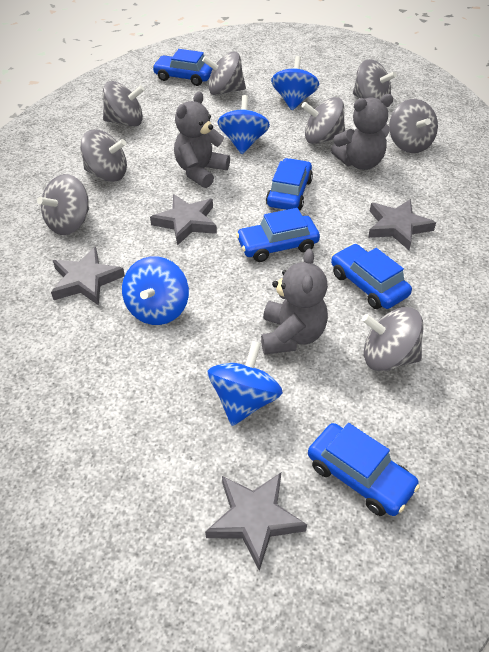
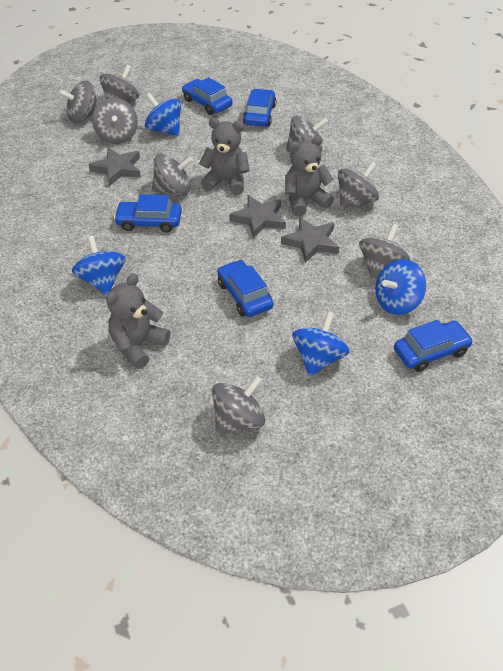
grey star: 4 -> 3

